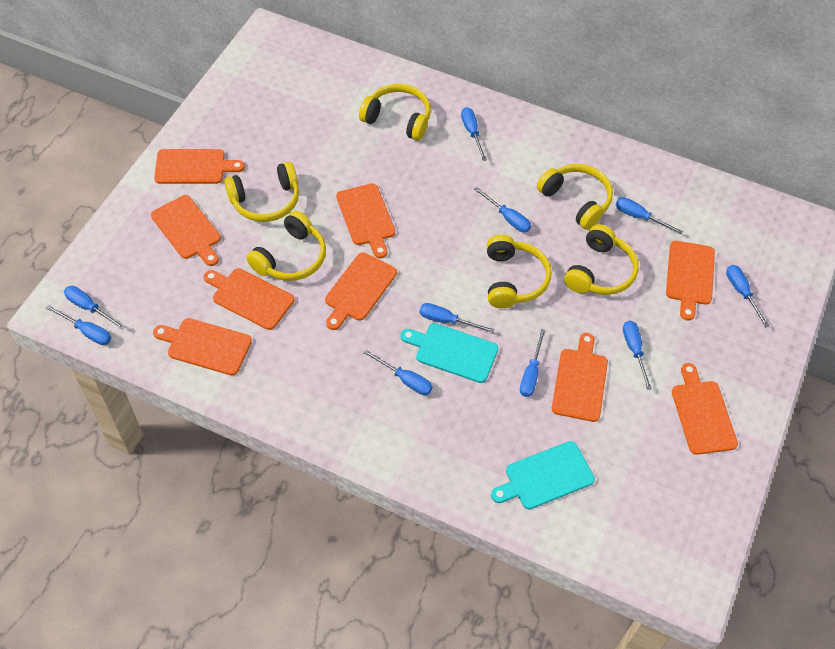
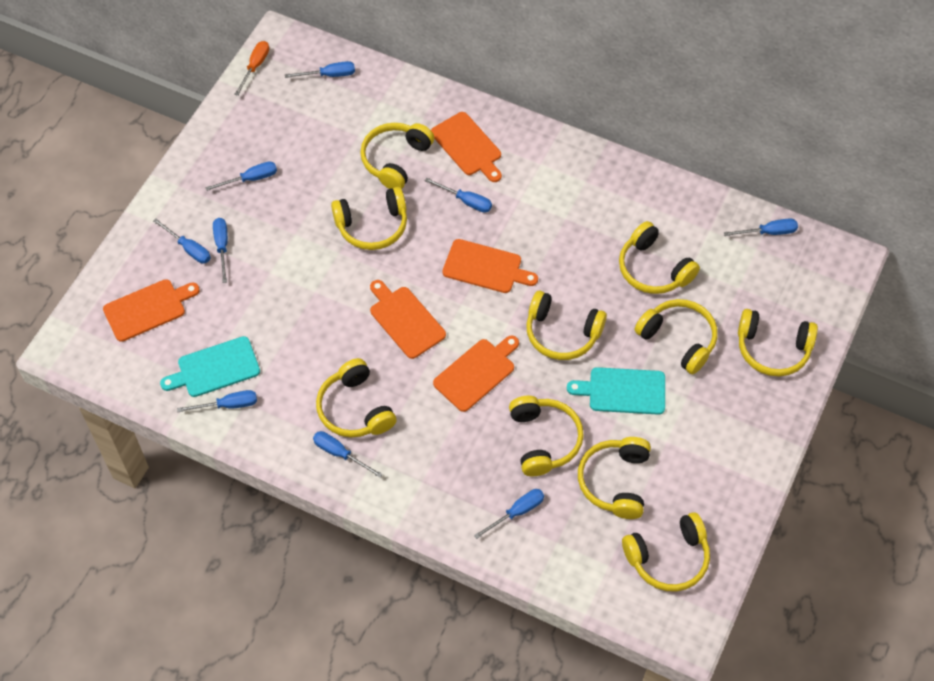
blue screwdriver: 10 -> 9
orange cutting board: 9 -> 5
orange screwdriver: 0 -> 1
yellow headphones: 6 -> 10

